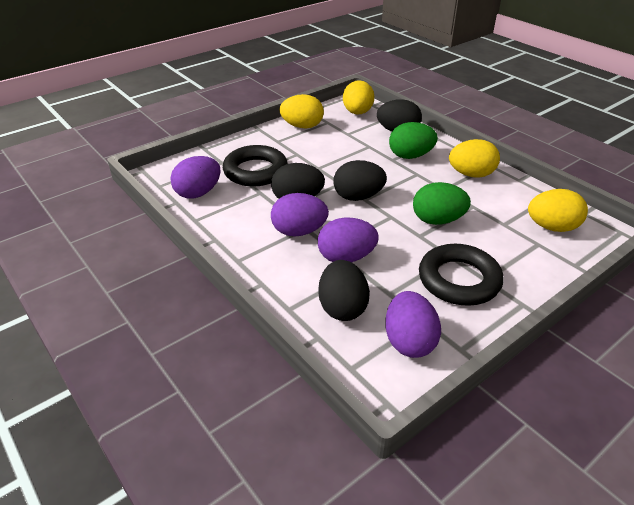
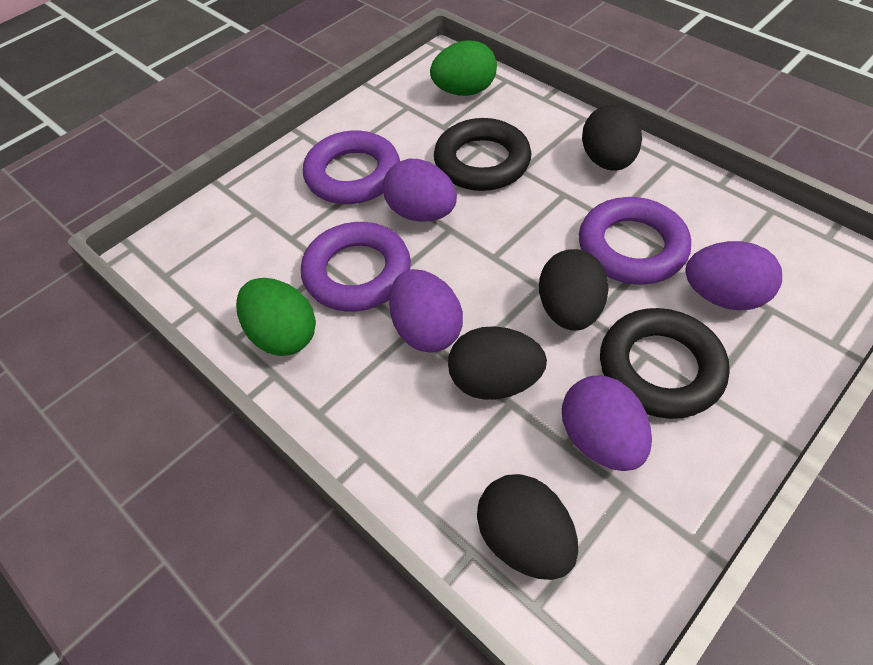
purple ring: 0 -> 3
yellow egg: 4 -> 0

